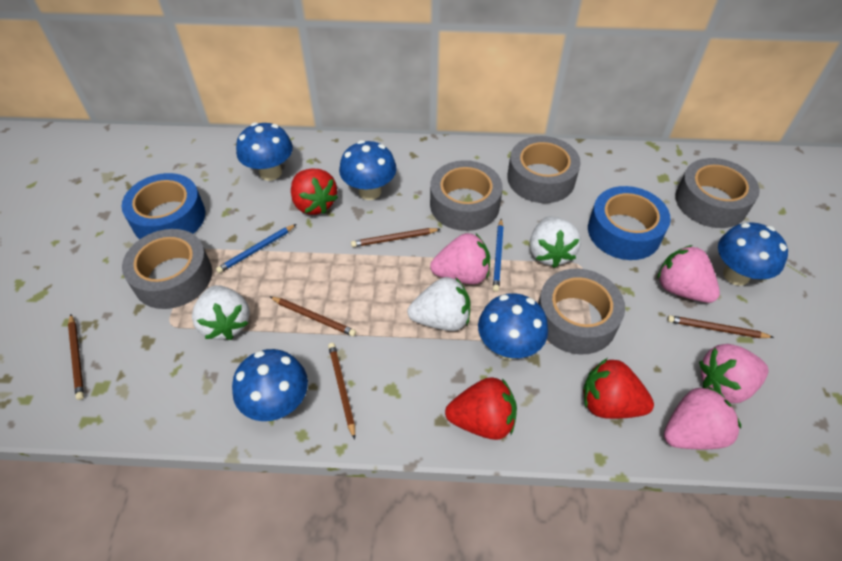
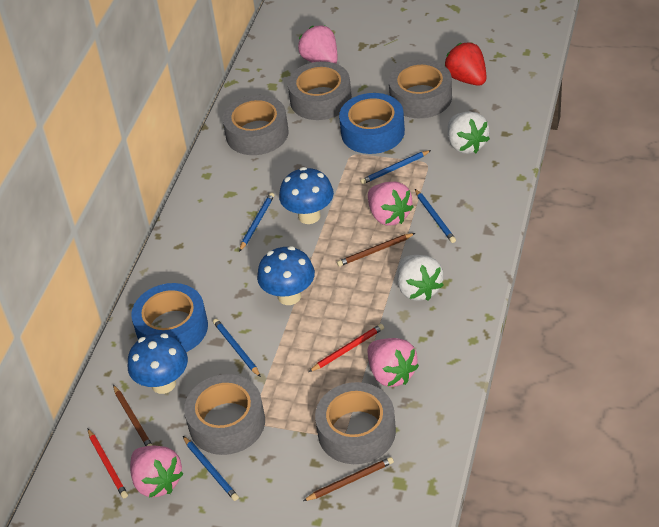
blue mushroom: 5 -> 3
blue pencil: 2 -> 5
brown pencil: 5 -> 3
red pencil: 0 -> 2
red strawberry: 3 -> 1
white strawberry: 3 -> 2

